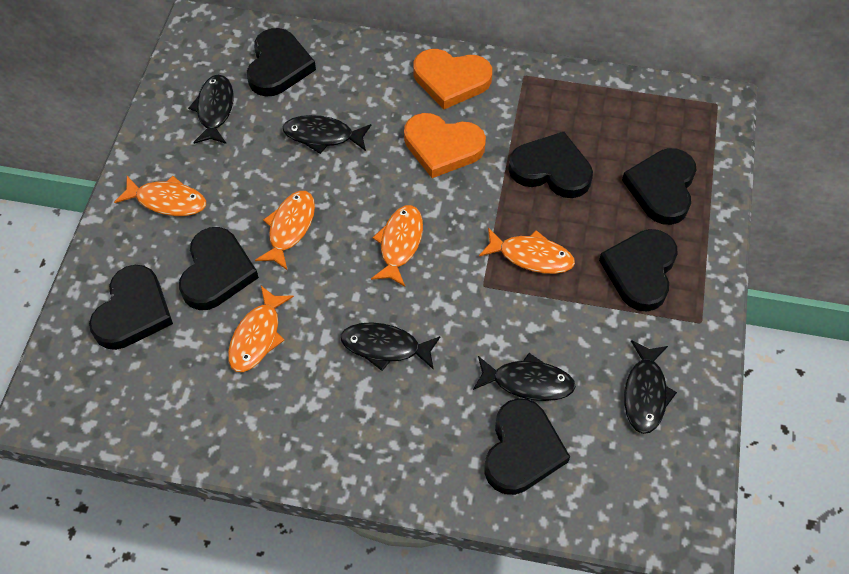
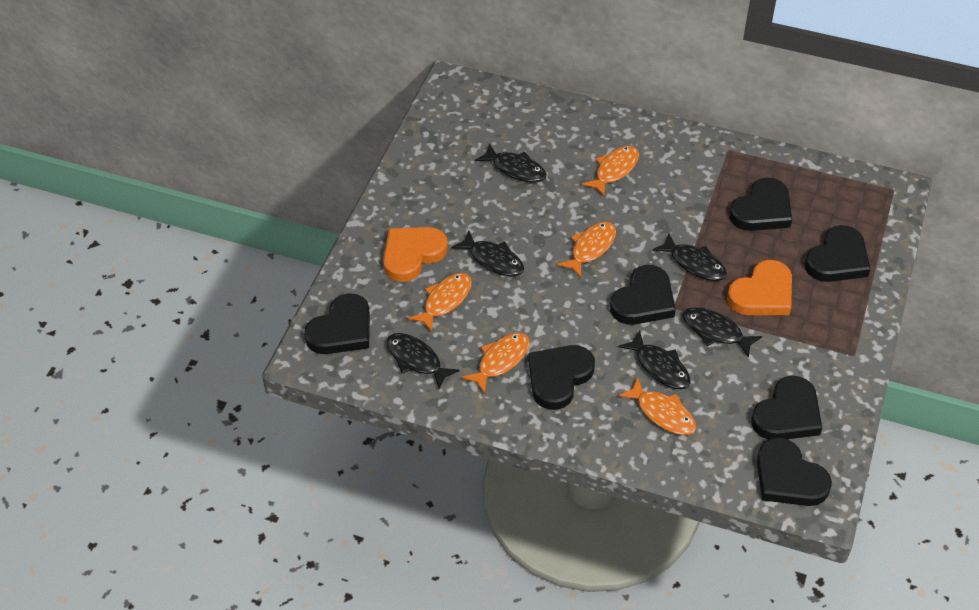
black fish: 5 -> 6

